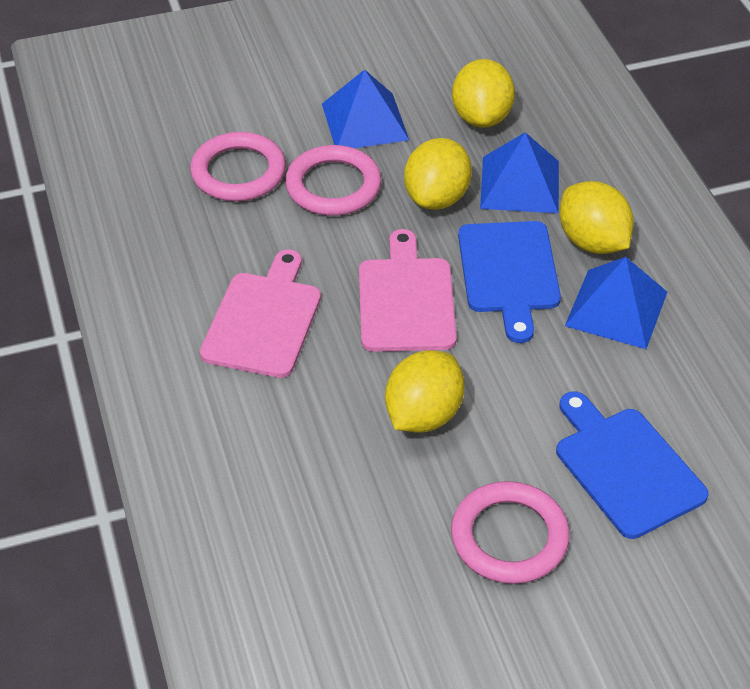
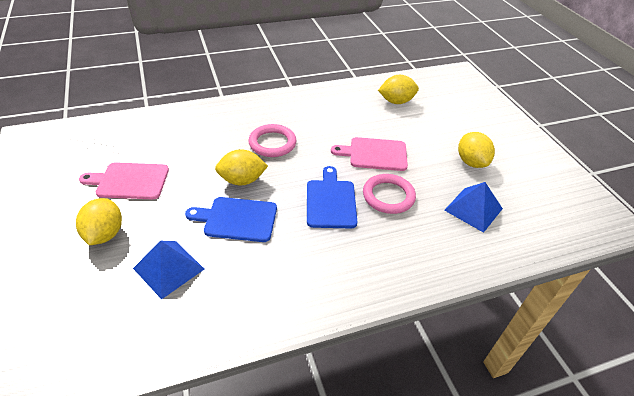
blue pyramid: 3 -> 2
pink ring: 3 -> 2

